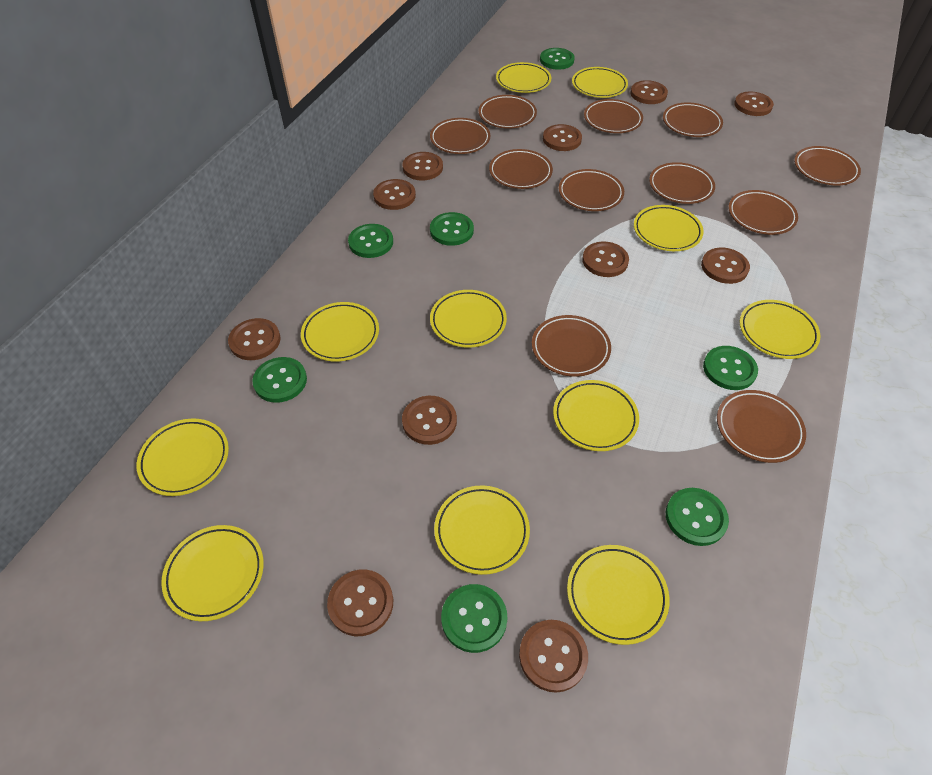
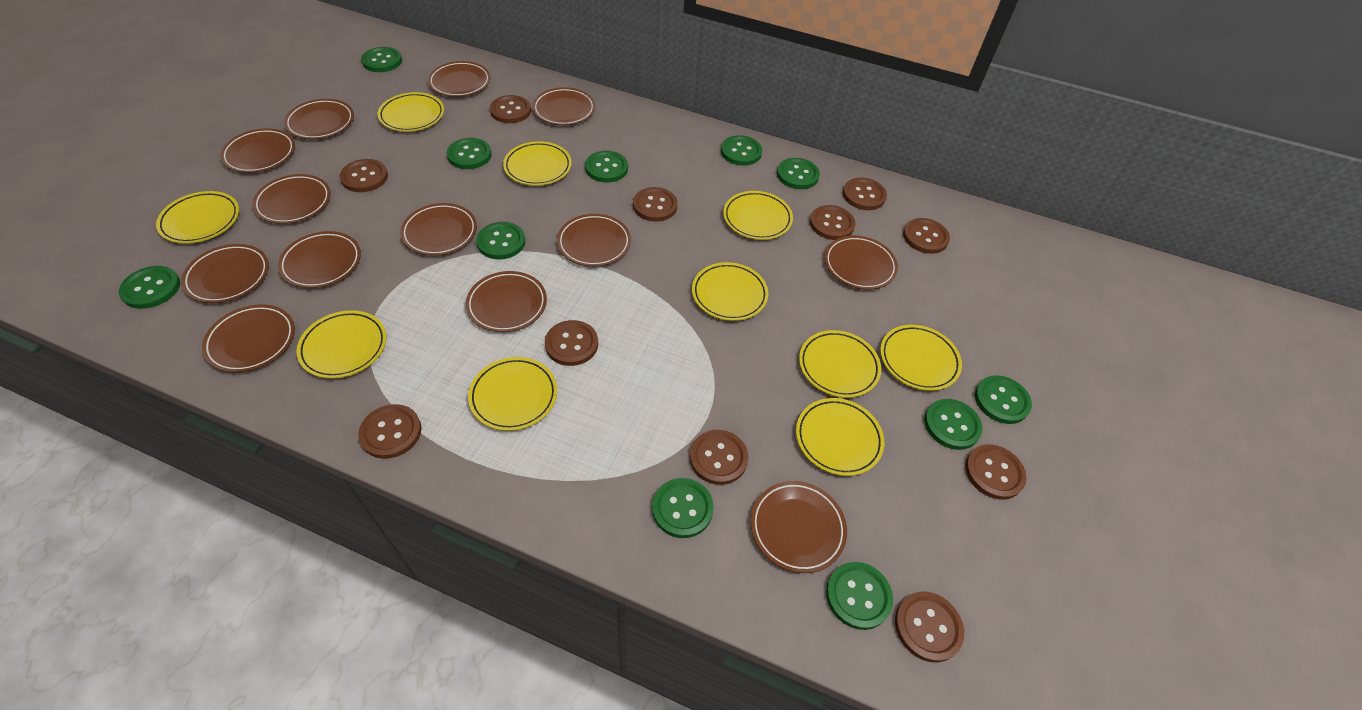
brown plate: 11 -> 13
green button: 7 -> 11
yellow plate: 11 -> 10

